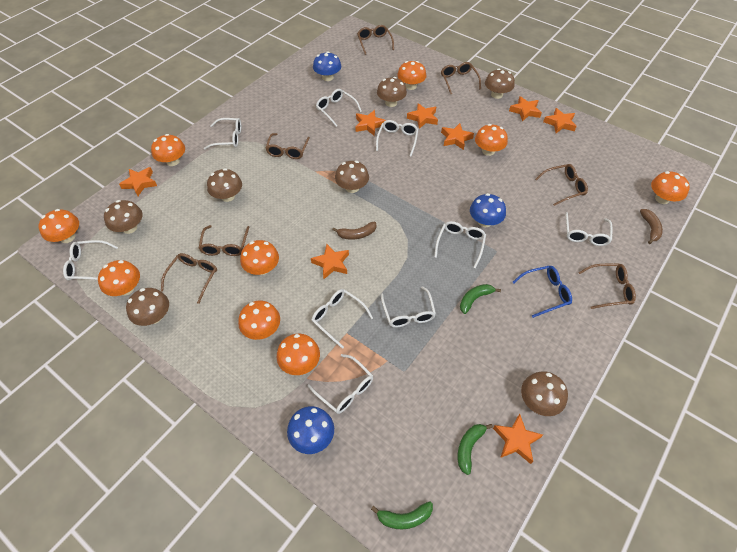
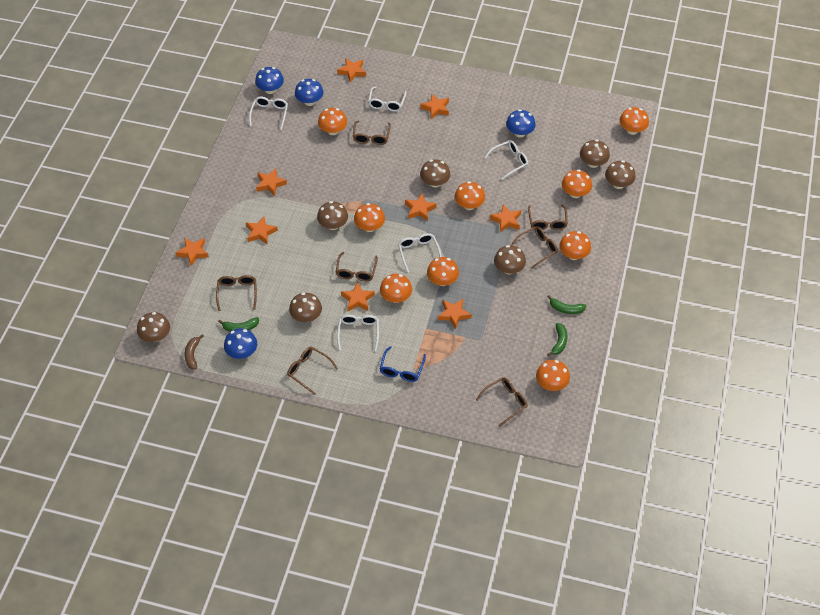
blue mushroom: 3 -> 4
brown banana: 2 -> 1
orange star: 8 -> 9
white glasses: 9 -> 5

